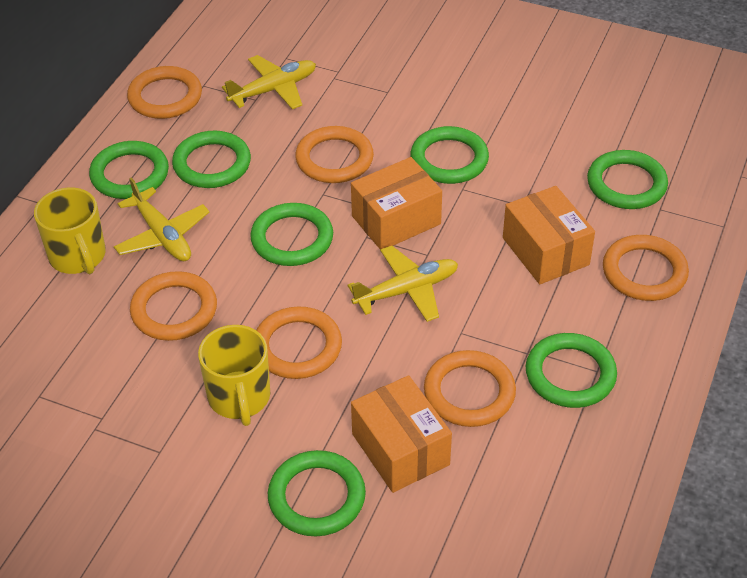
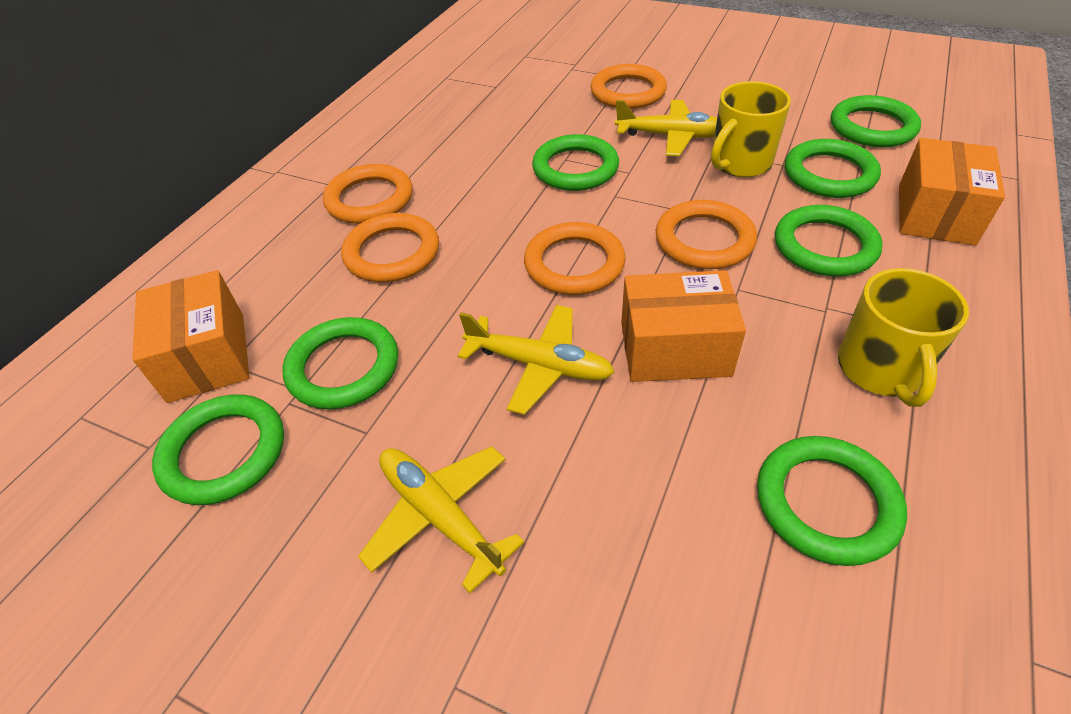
orange ring: 6 -> 5

